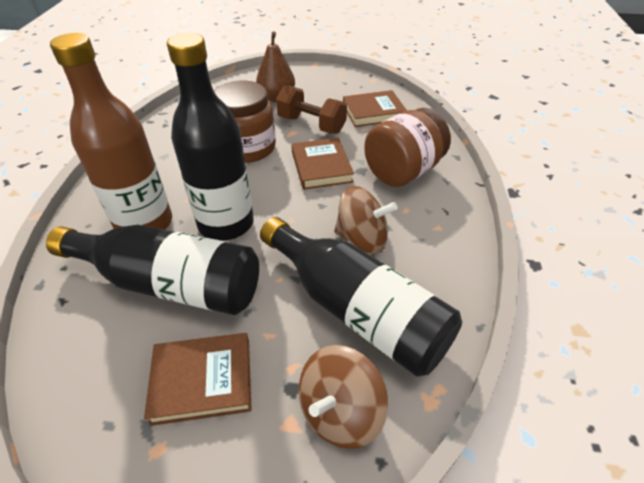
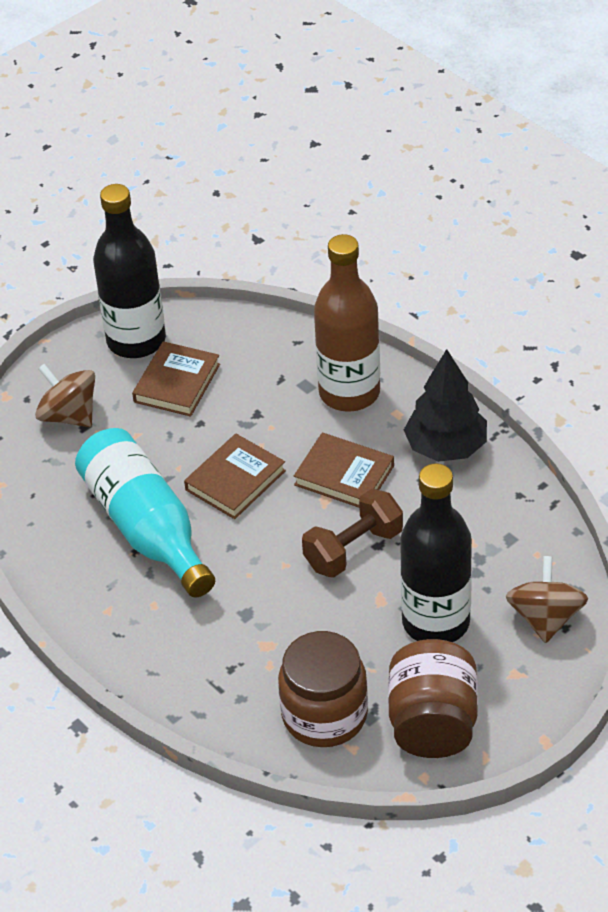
black bottle: 3 -> 2
black tree: 0 -> 1
brown pear: 1 -> 0
turquoise bottle: 0 -> 1

